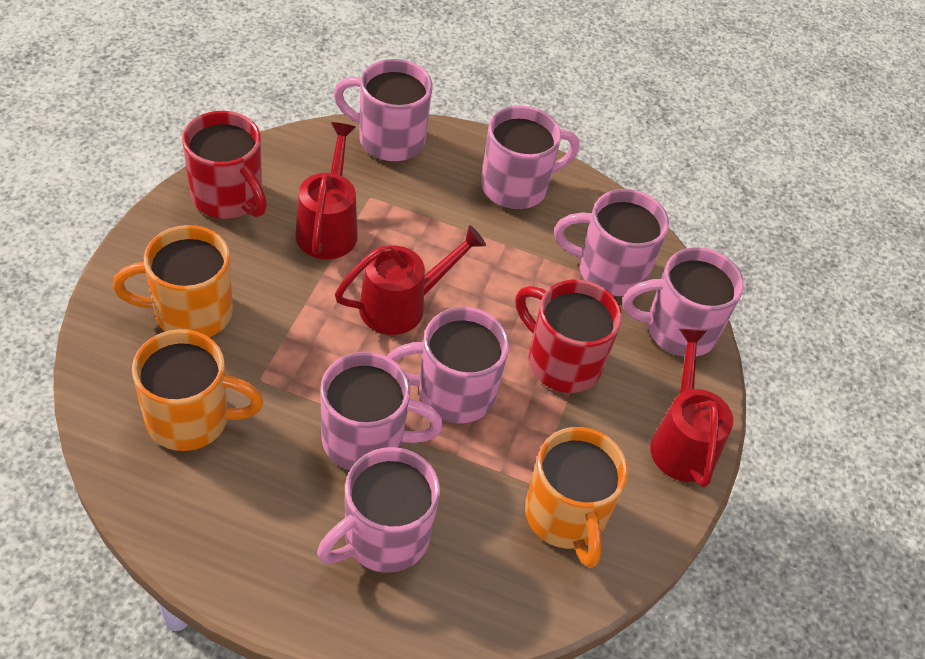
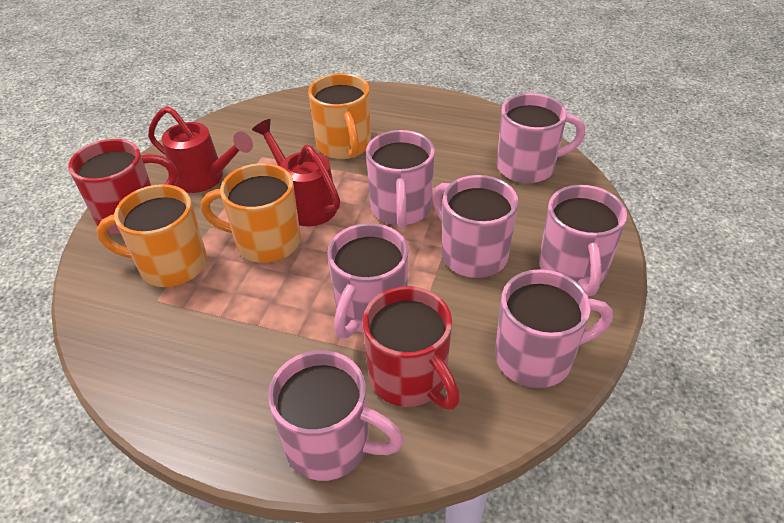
red watering can: 3 -> 2

